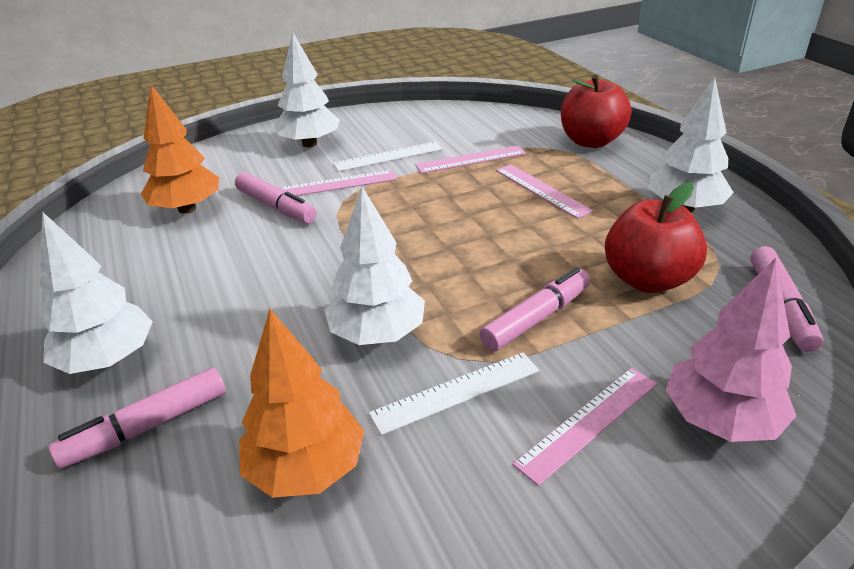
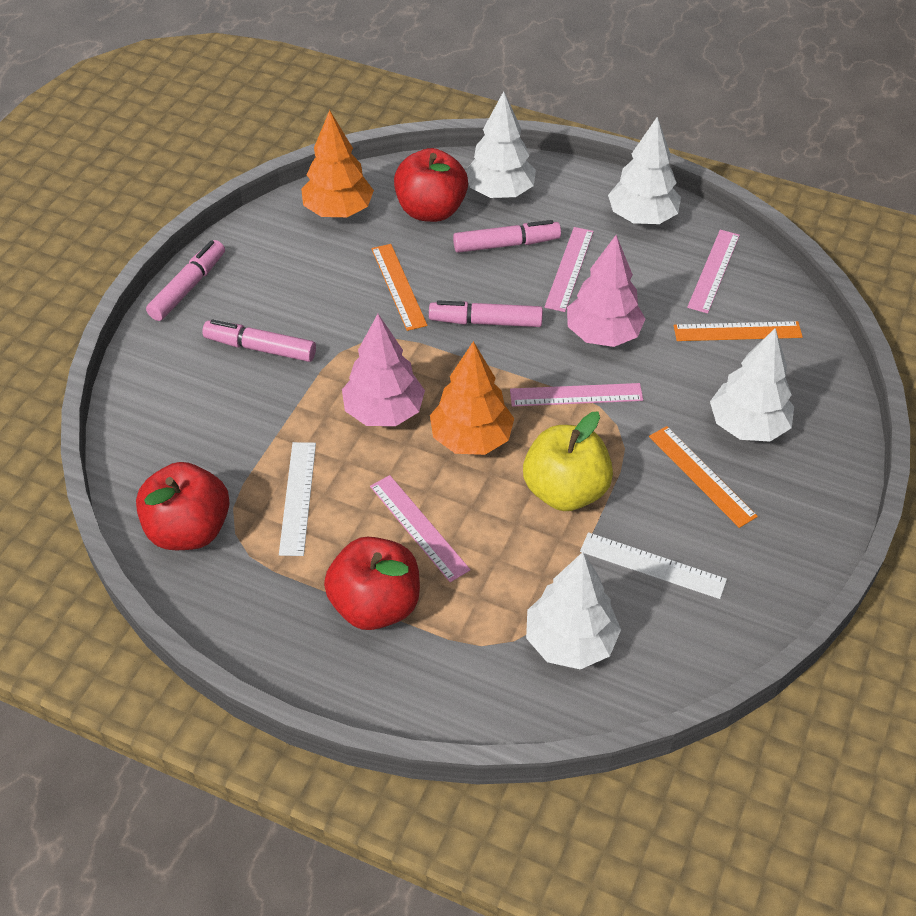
orange ruler: 0 -> 3
pink tree: 1 -> 2
red apple: 2 -> 3
yellow apple: 0 -> 1

